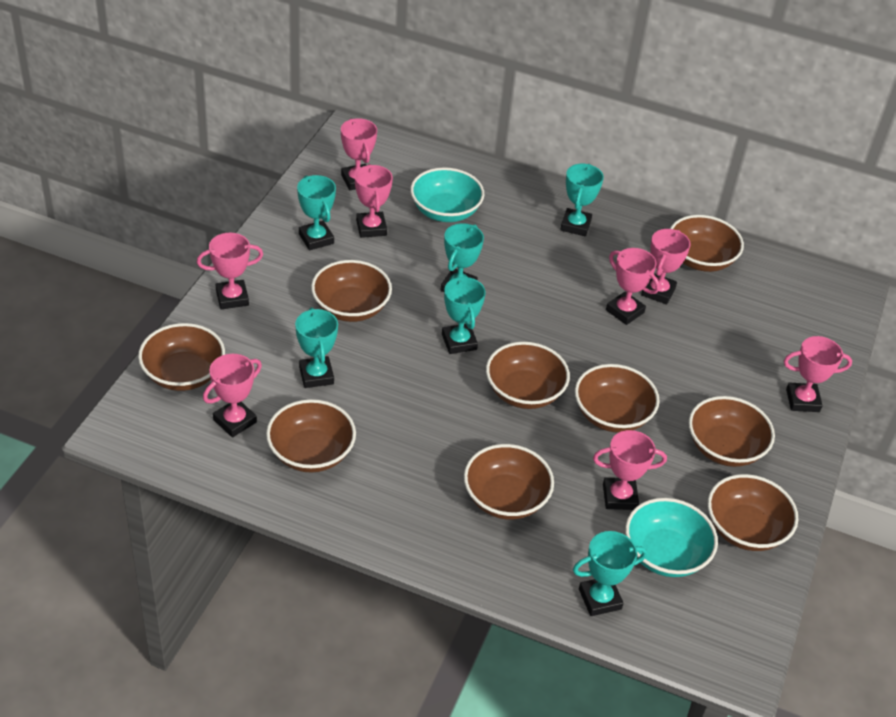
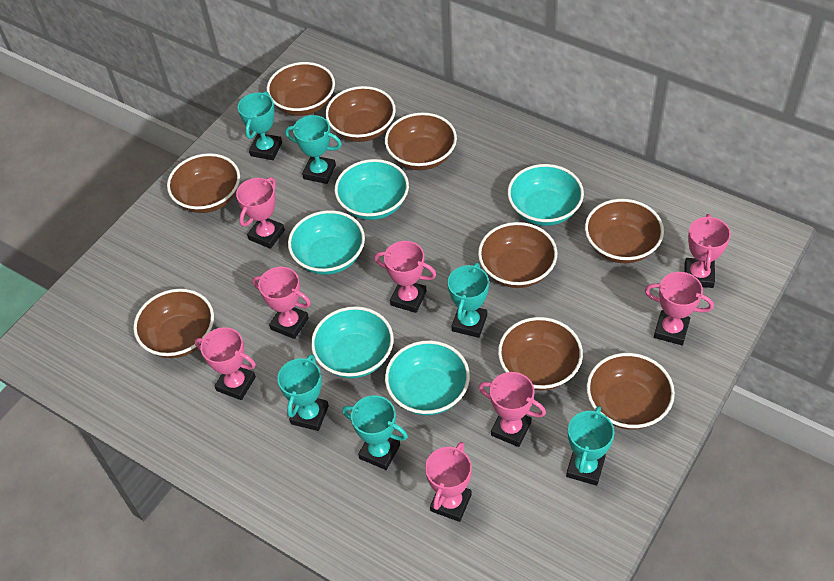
turquoise bowl: 2 -> 5

